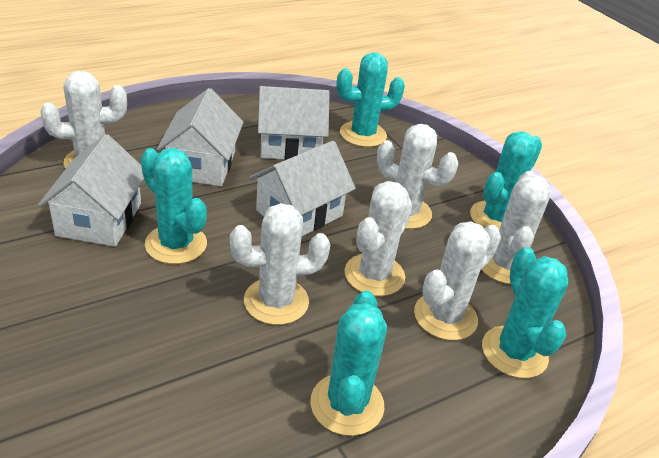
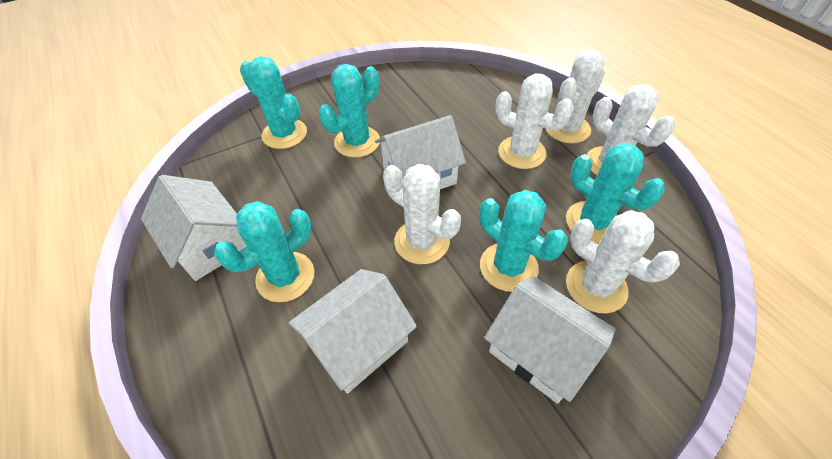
white cactus: 6 -> 5

